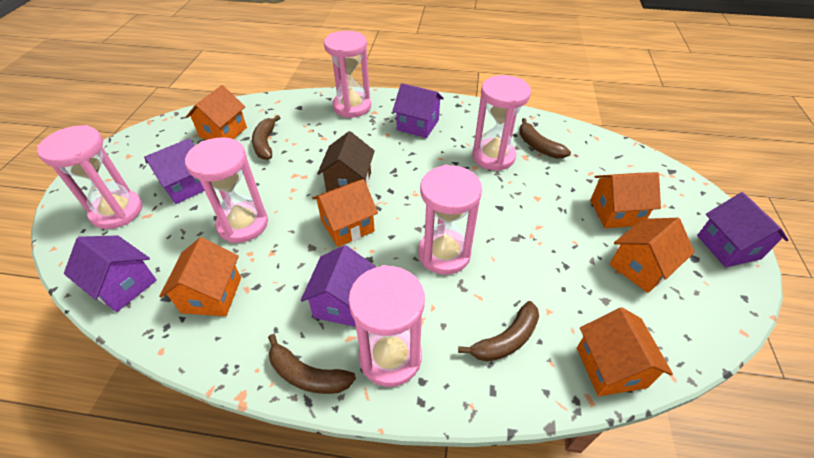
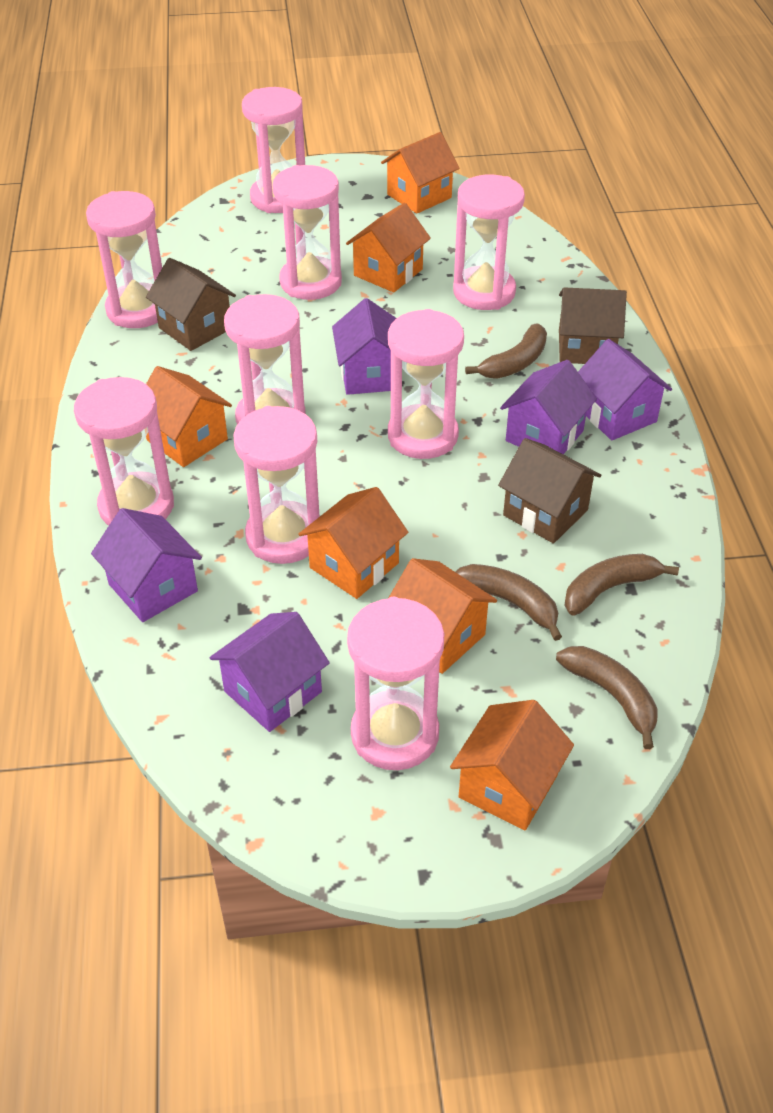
brown house: 1 -> 3
pink hourglass: 6 -> 9

